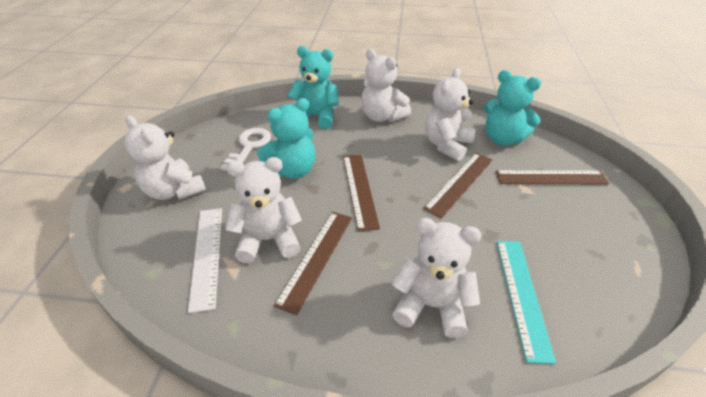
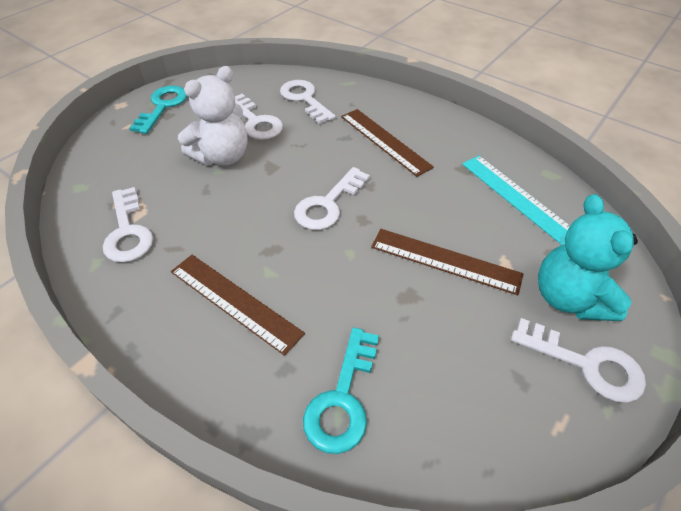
brown ruler: 4 -> 3
turquoise key: 0 -> 2
turquoise teddy bear: 3 -> 1
white key: 1 -> 5
white ruler: 1 -> 0
white teddy bear: 5 -> 1

